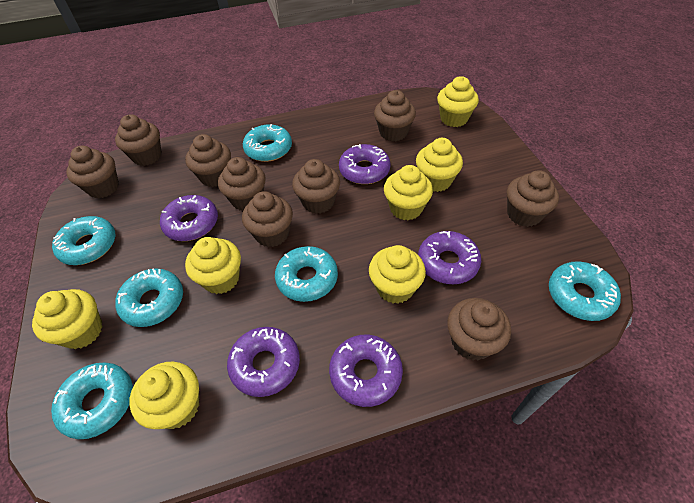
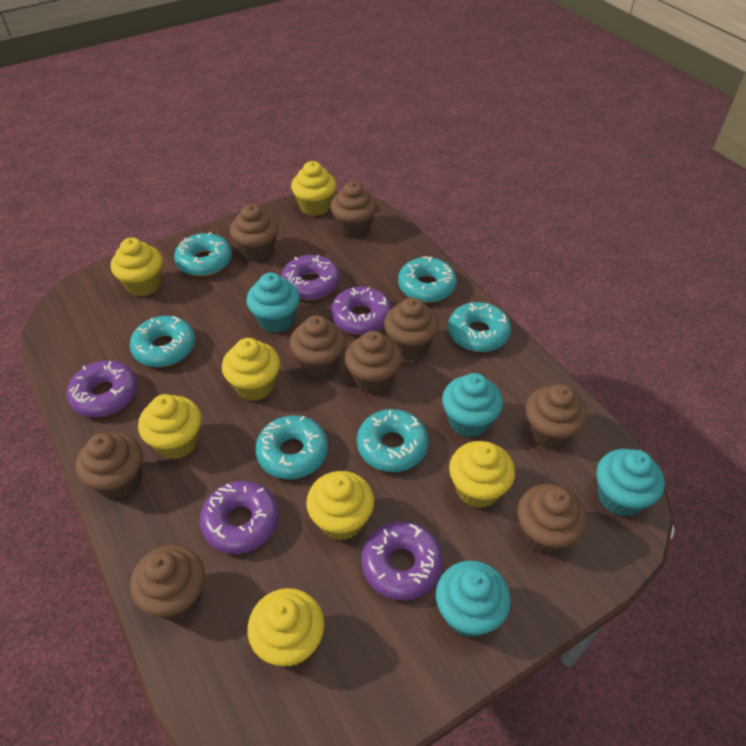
turquoise cupcake: 0 -> 4

